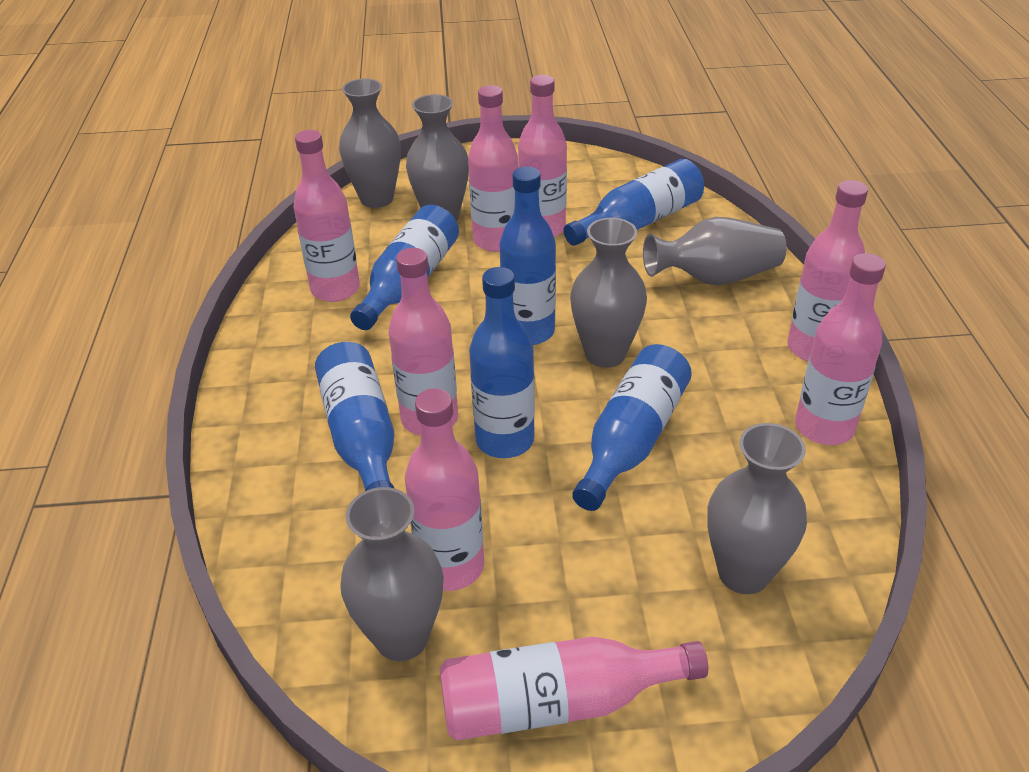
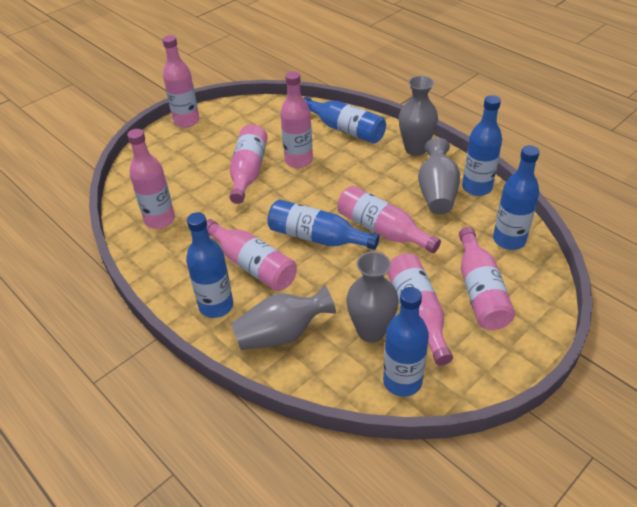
grey vase: 6 -> 4

